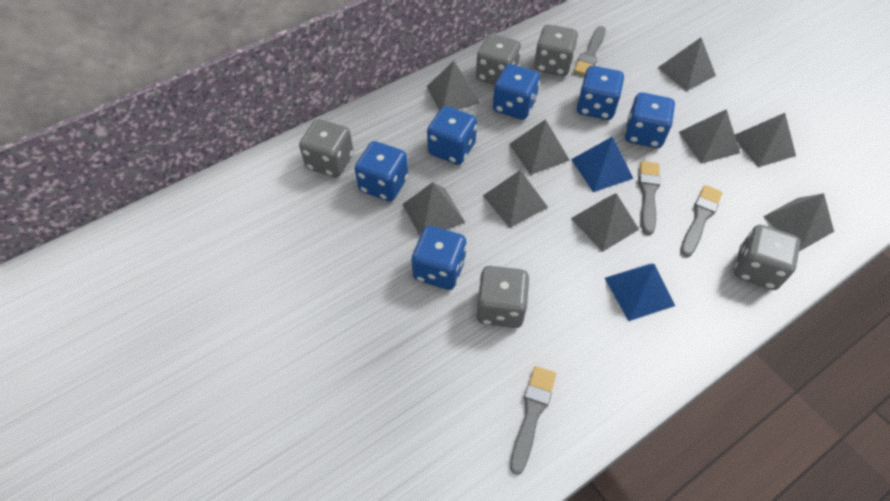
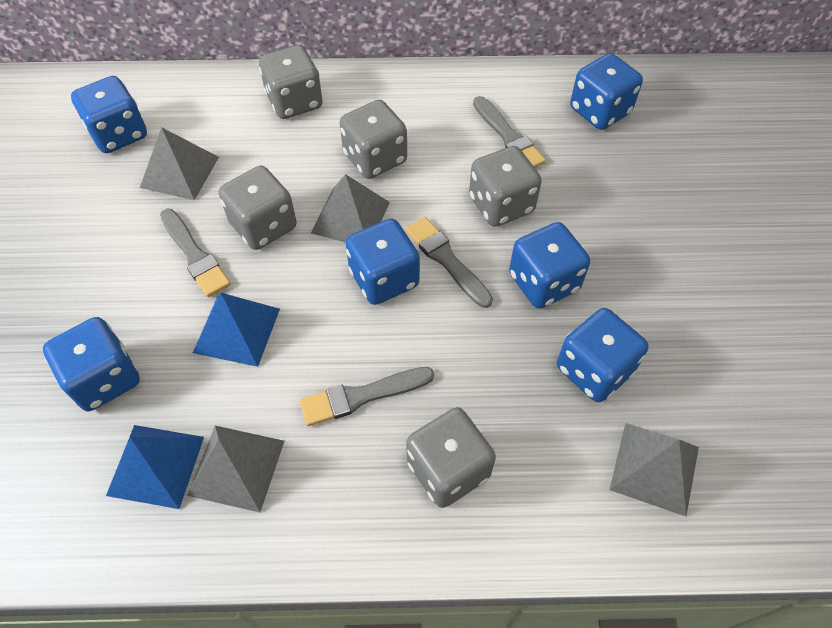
grey pyramid: 9 -> 4

